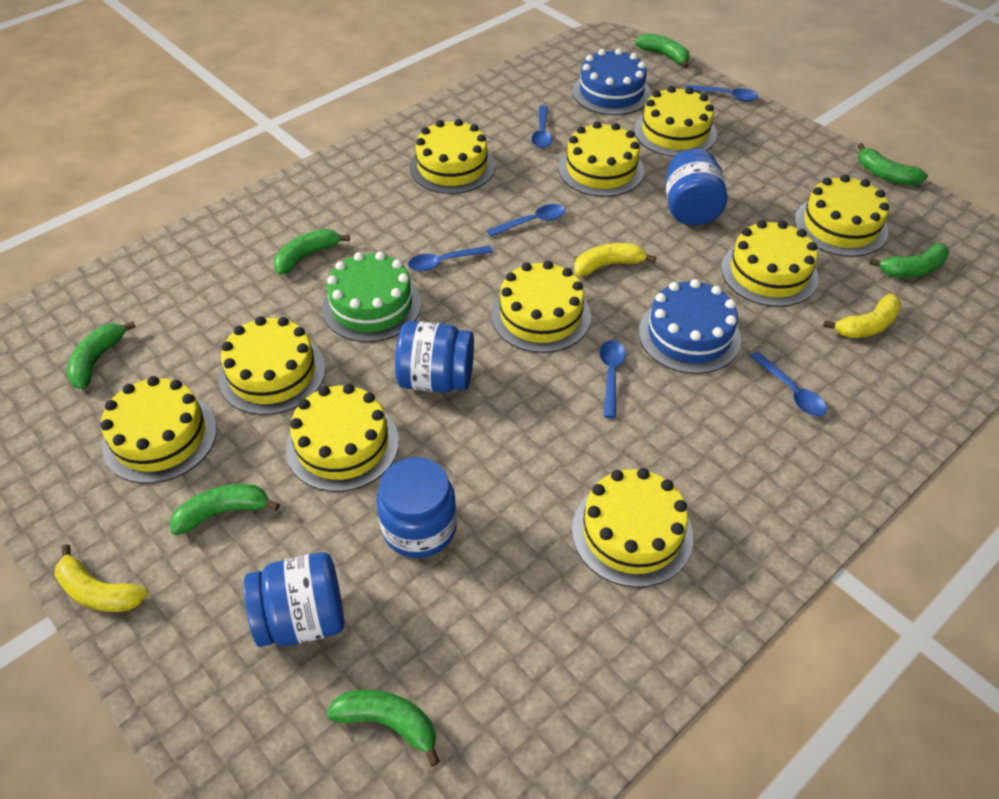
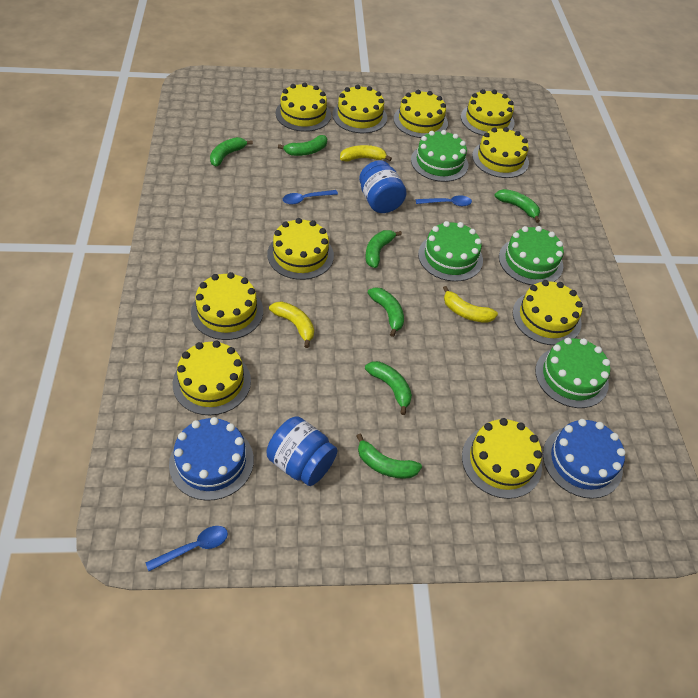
blue jar: 4 -> 2
blue spoon: 6 -> 3
green cake: 1 -> 4

